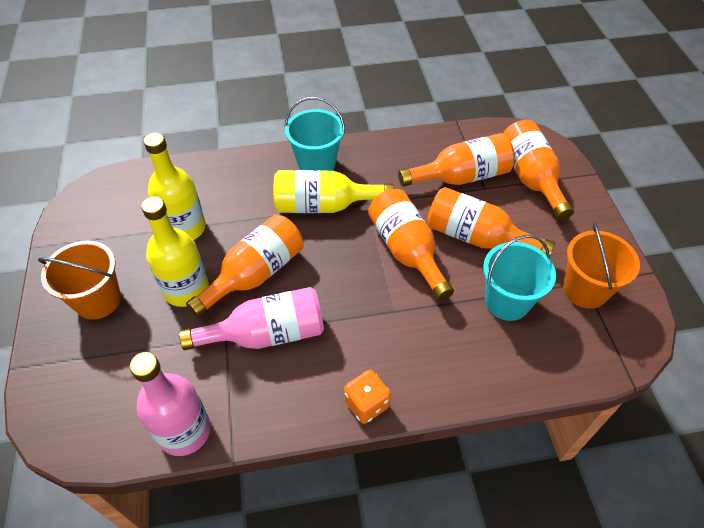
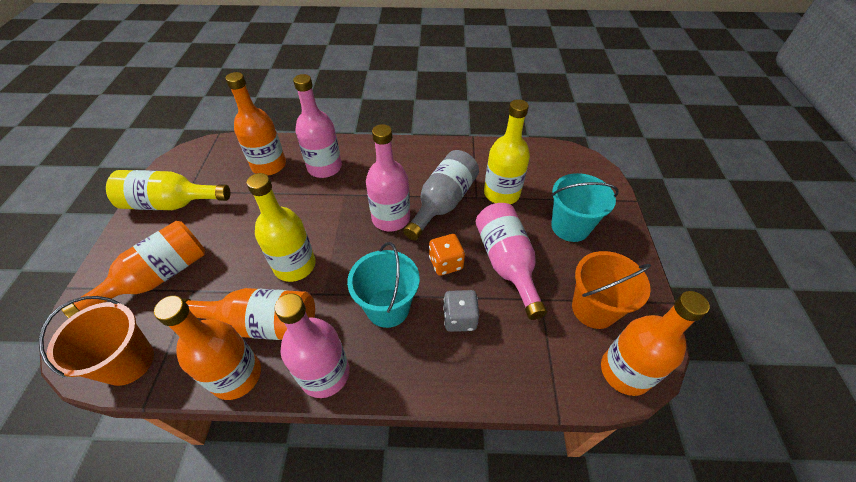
grey bottle: 0 -> 1
grey dice: 0 -> 1
pink bottle: 2 -> 4

